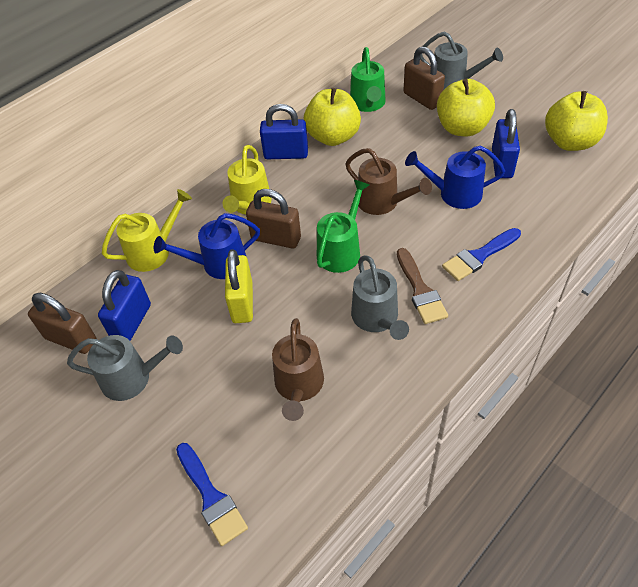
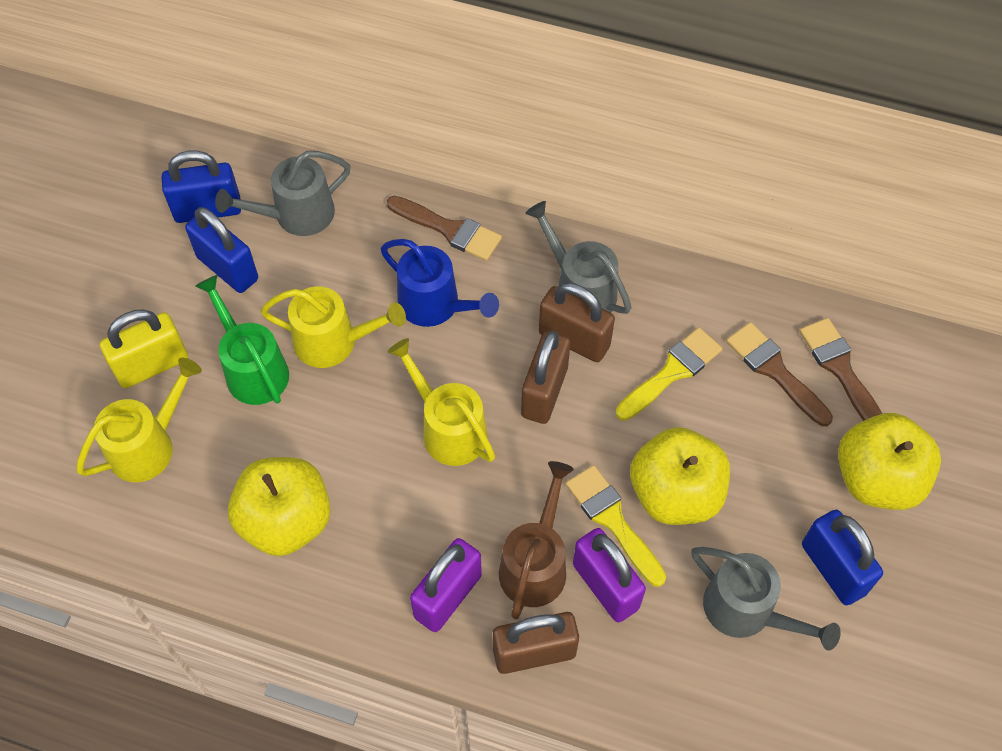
blue brush: 2 -> 0
blue watering can: 2 -> 1
brown brush: 1 -> 3
brown watering can: 2 -> 1
green watering can: 2 -> 1
purple padlock: 0 -> 2
yellow brush: 0 -> 2
yellow watering can: 2 -> 3

